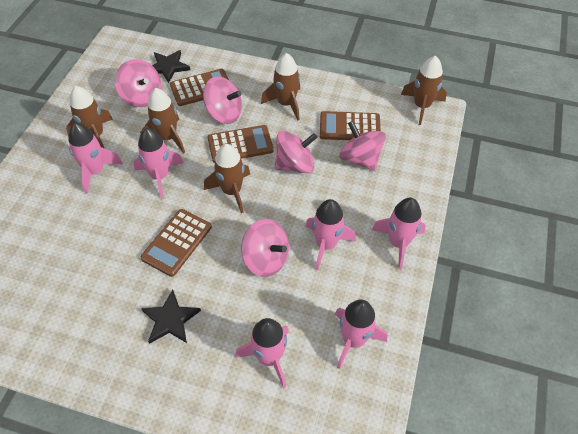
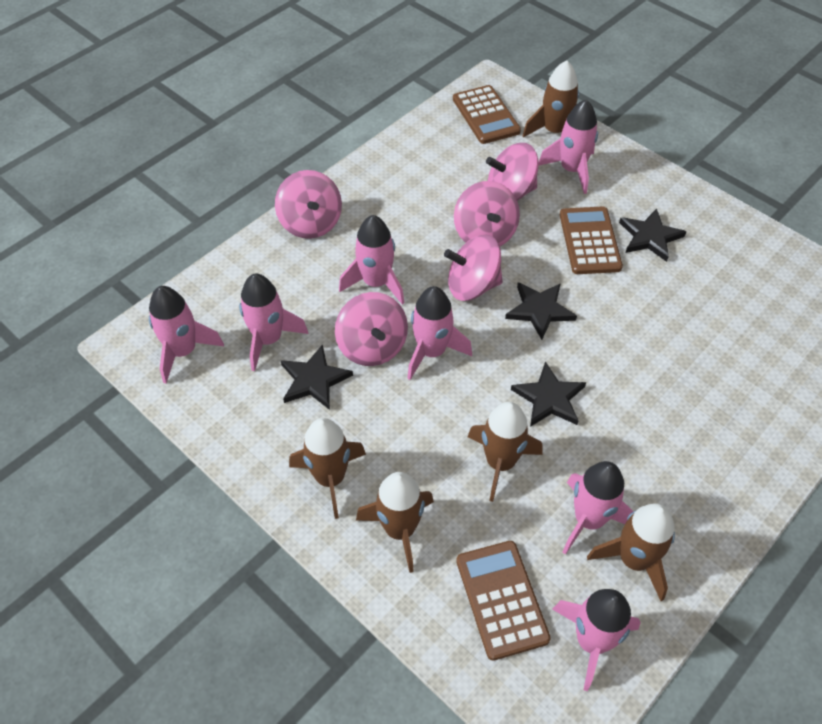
black star: 2 -> 4
brown calculator: 4 -> 3
pink rocket: 6 -> 7

